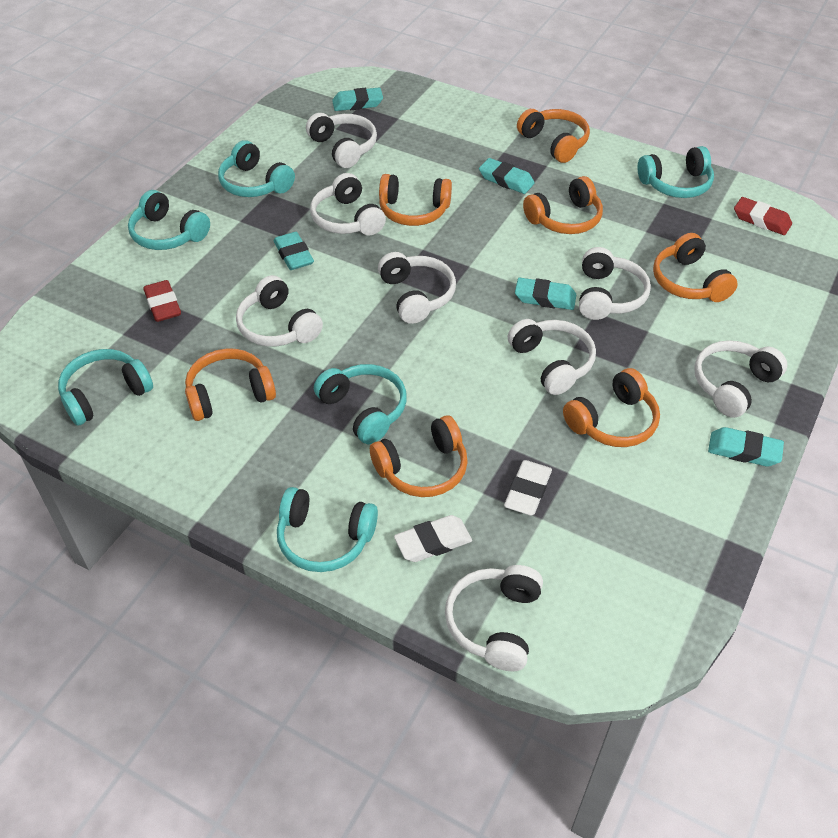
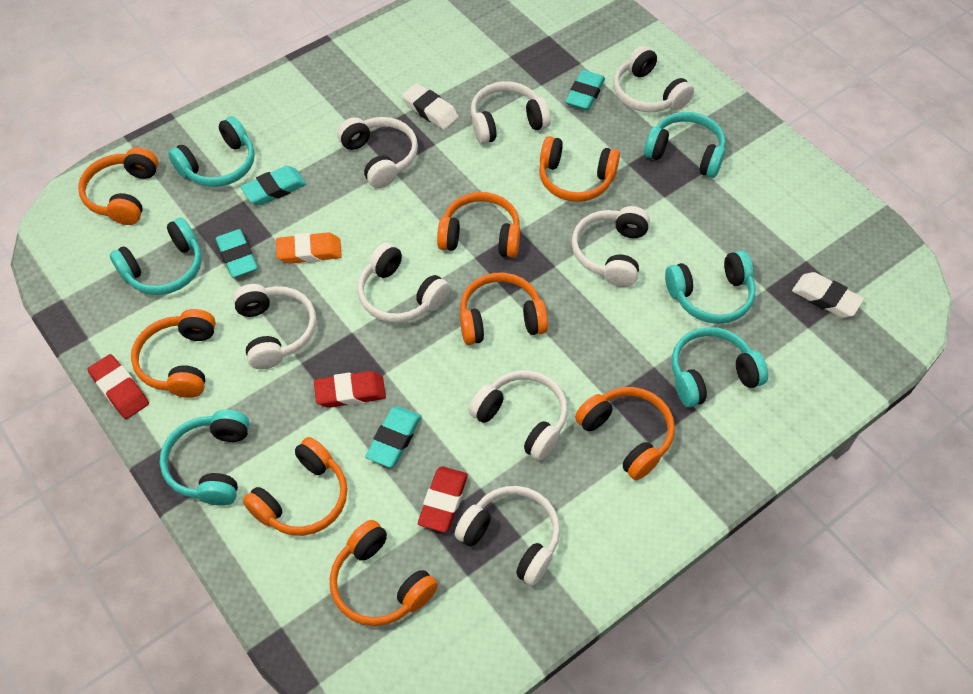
orange eraser: 0 -> 1
orange headphones: 7 -> 8
red eraser: 2 -> 3
turquoise eraser: 5 -> 4

